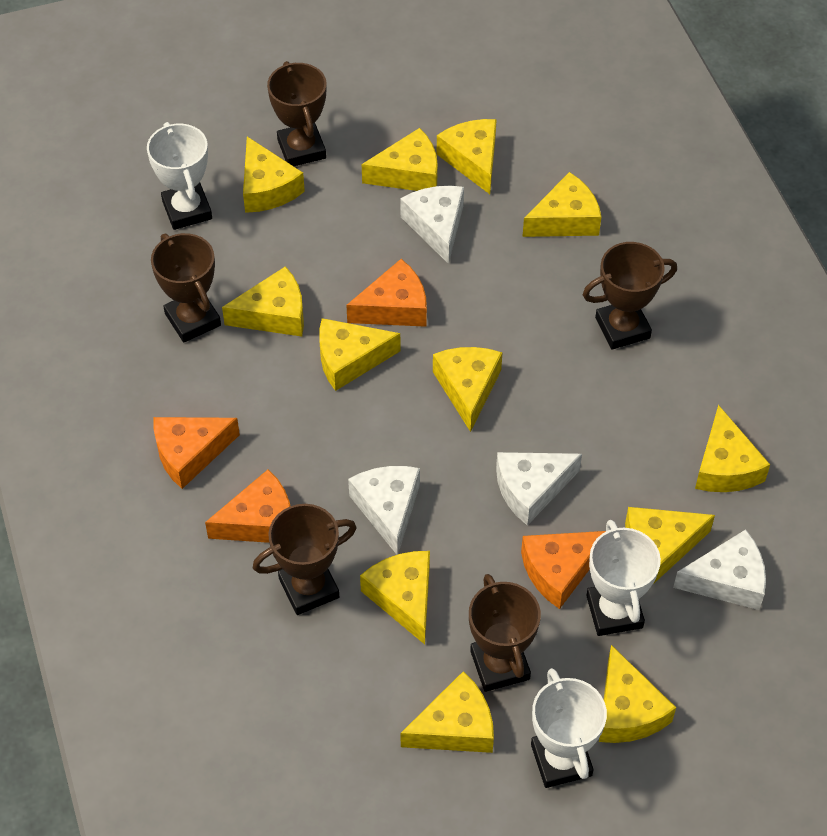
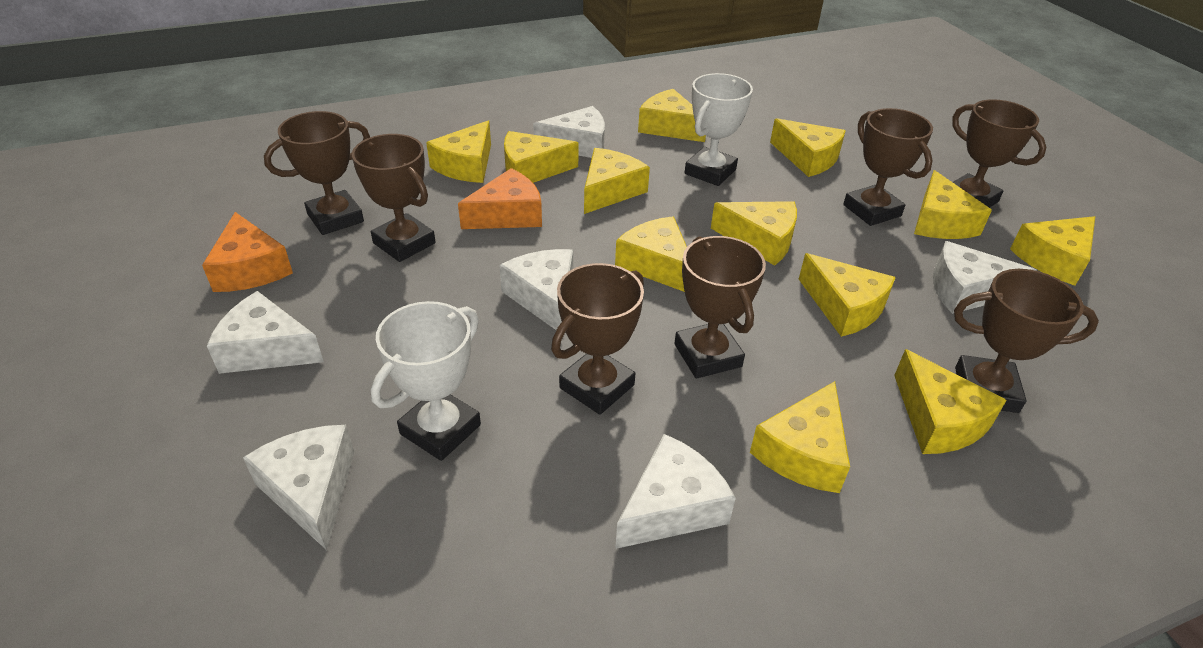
brown trophy: 5 -> 7
orange cheese: 4 -> 2
white cheese: 4 -> 6
white trophy: 3 -> 2

